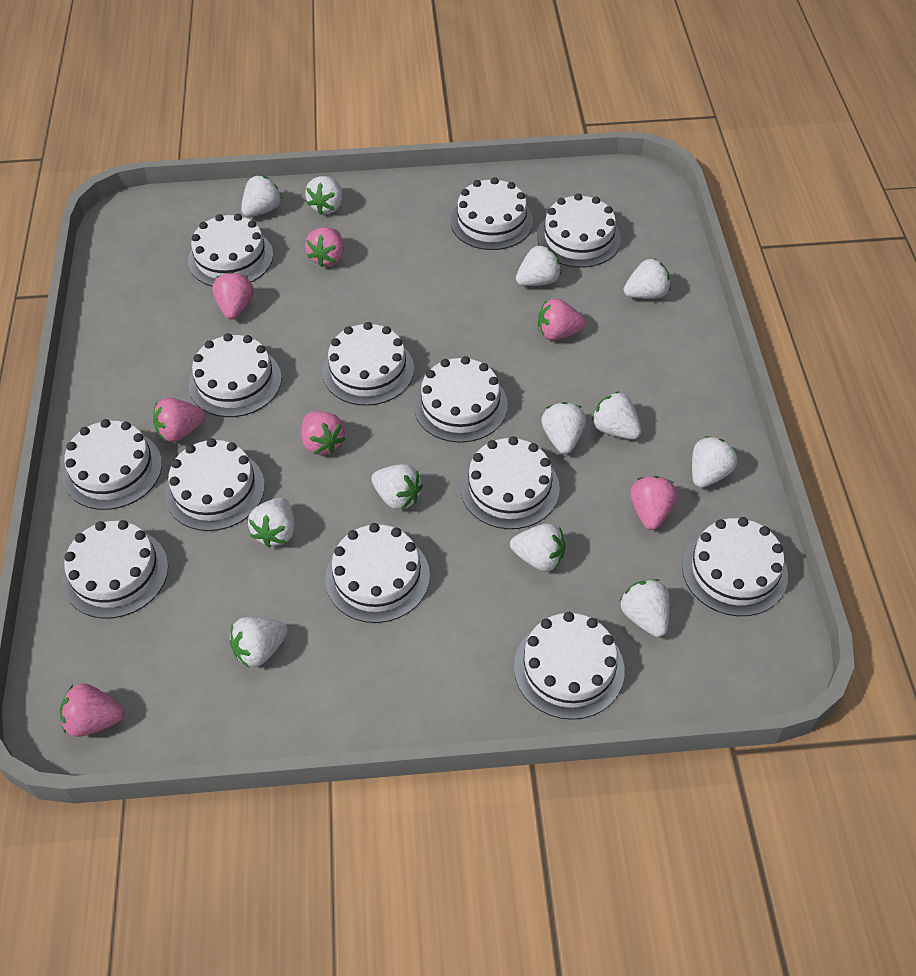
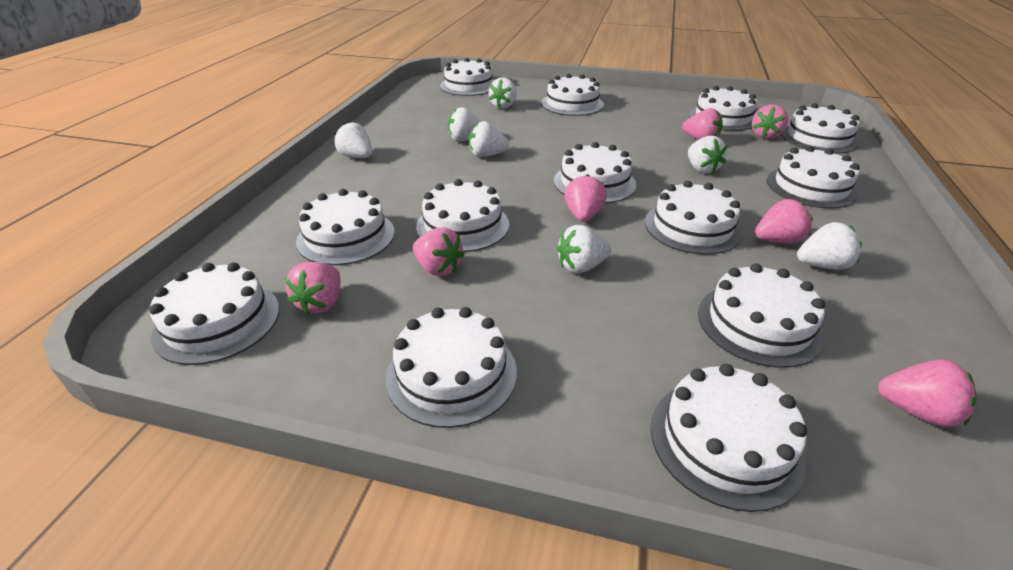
white strawberry: 12 -> 7

